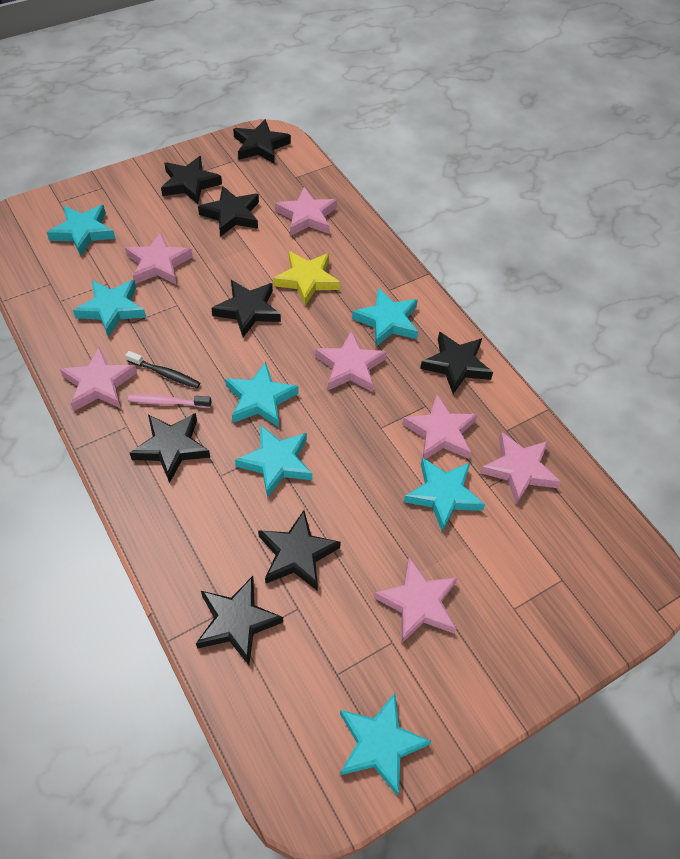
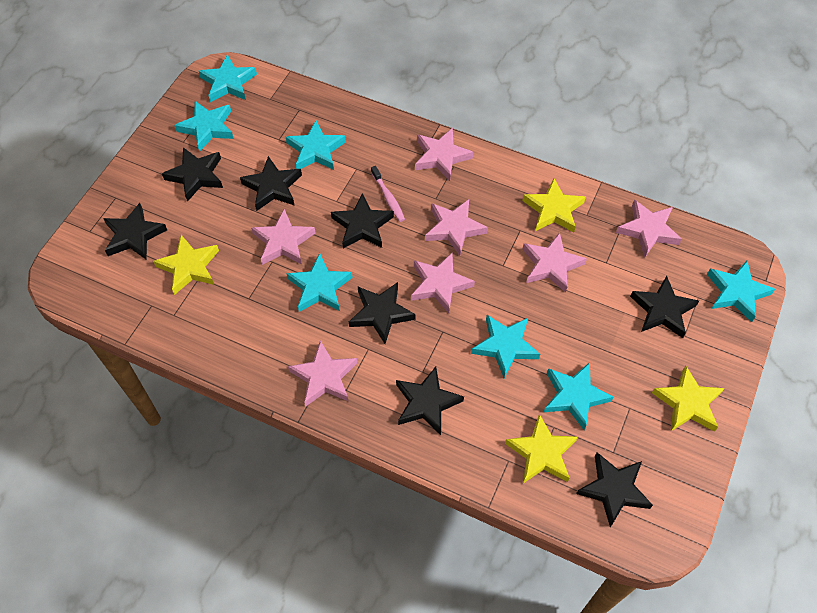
black toothbrush: 1 -> 0
yellow star: 1 -> 4

